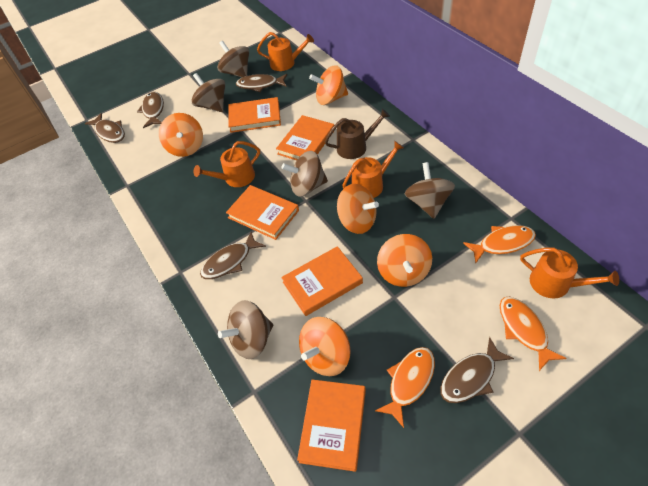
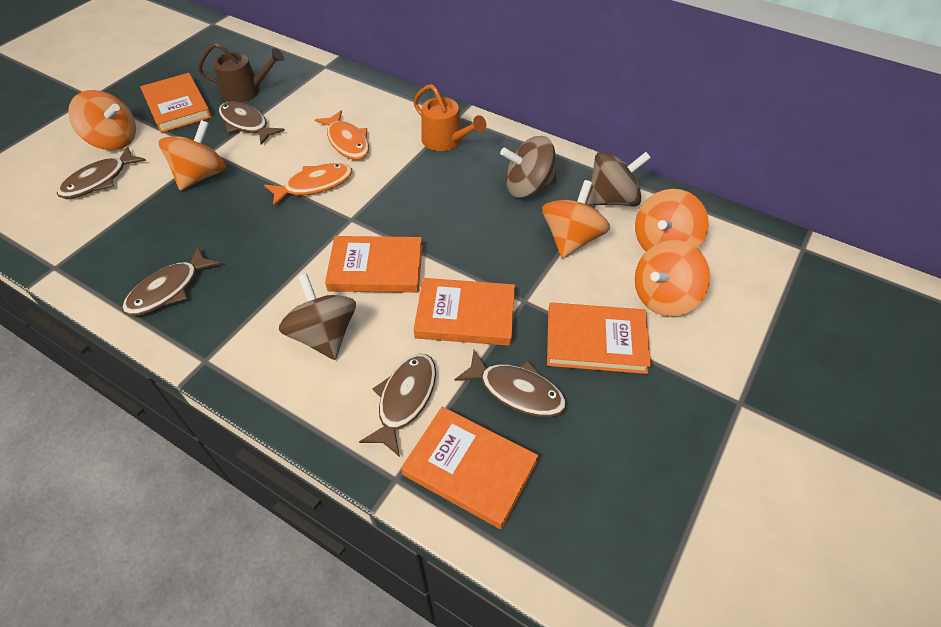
brown spinning top: 5 -> 3
orange fish: 3 -> 2
orange watering can: 4 -> 1

